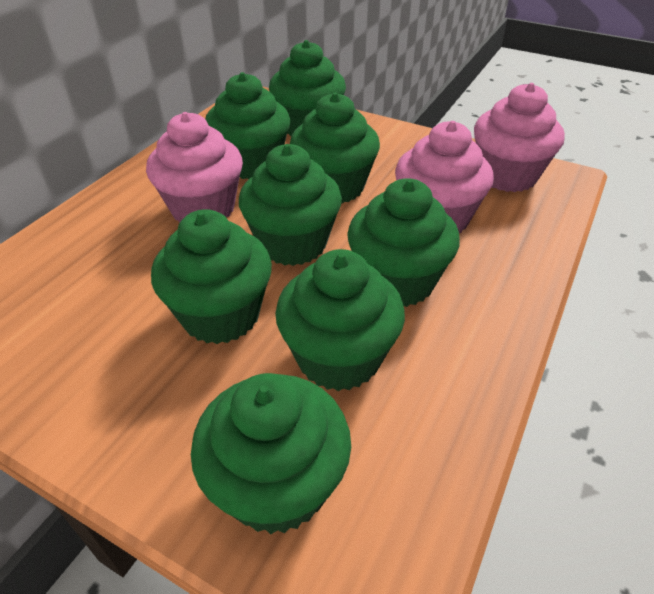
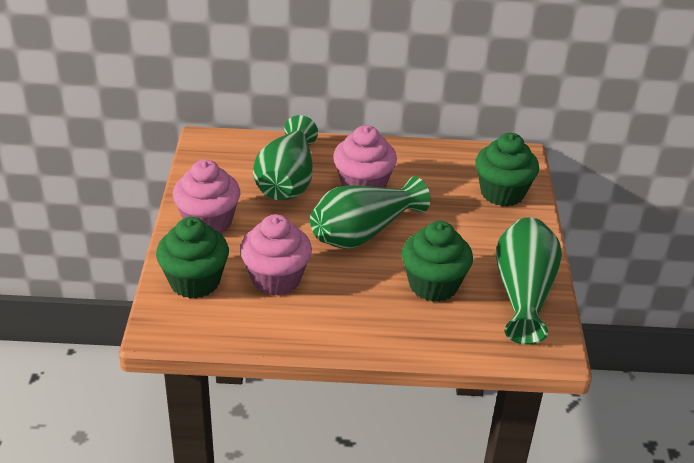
green cupcake: 8 -> 3
green vase: 0 -> 3

